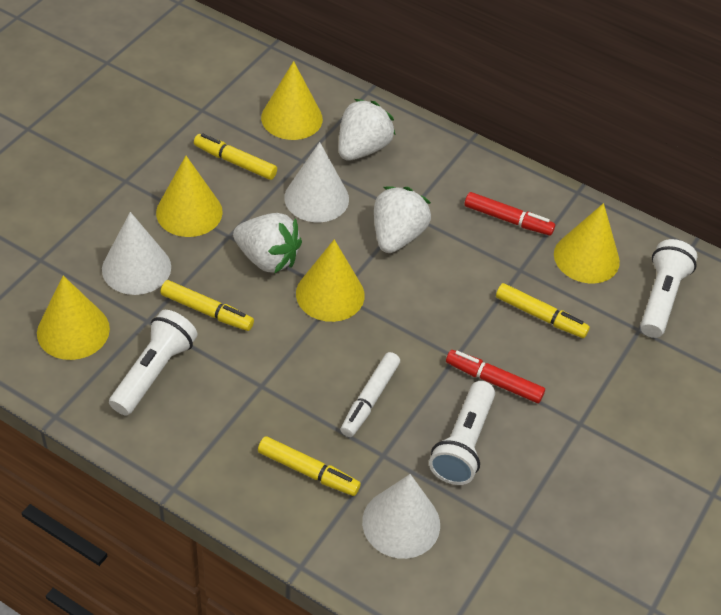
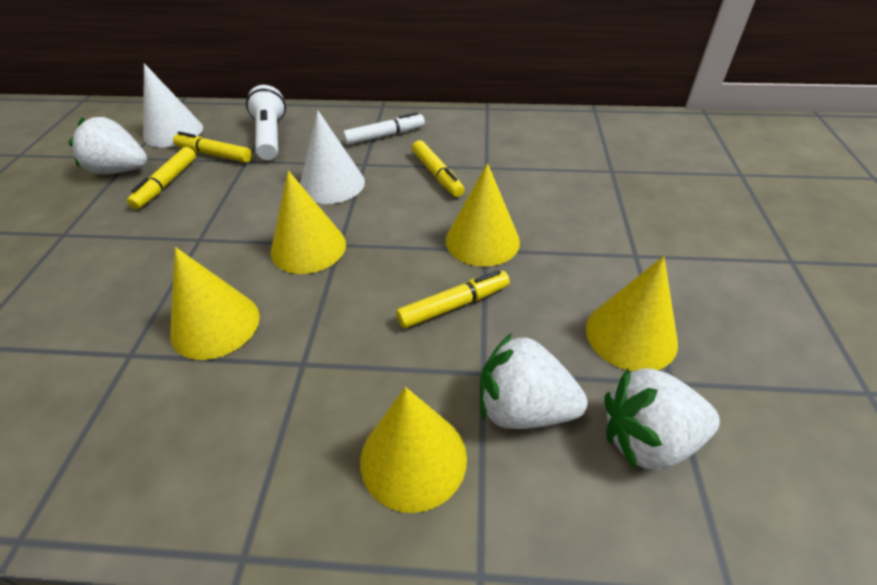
red marker: 2 -> 0
white cone: 3 -> 2
white flashlight: 3 -> 1

